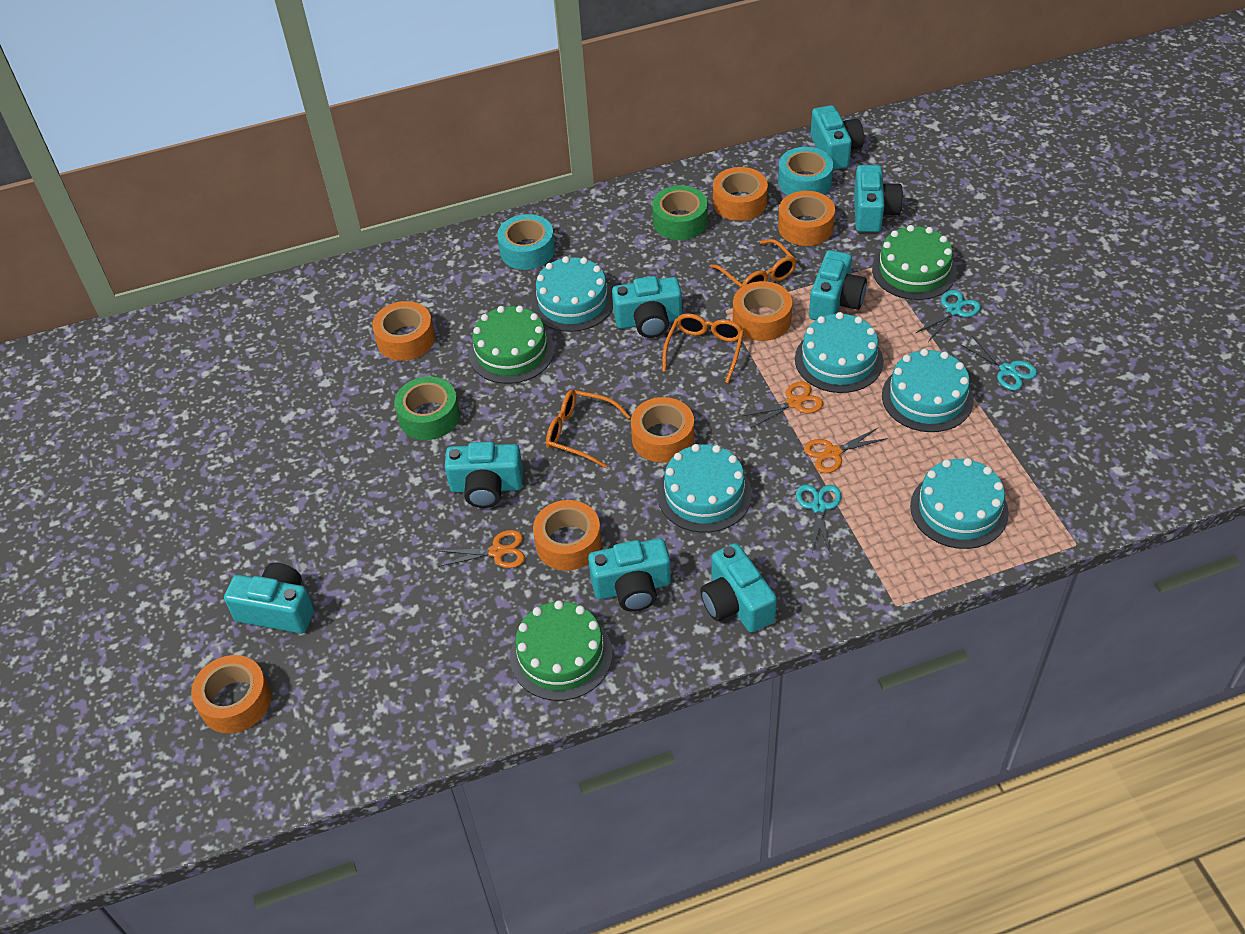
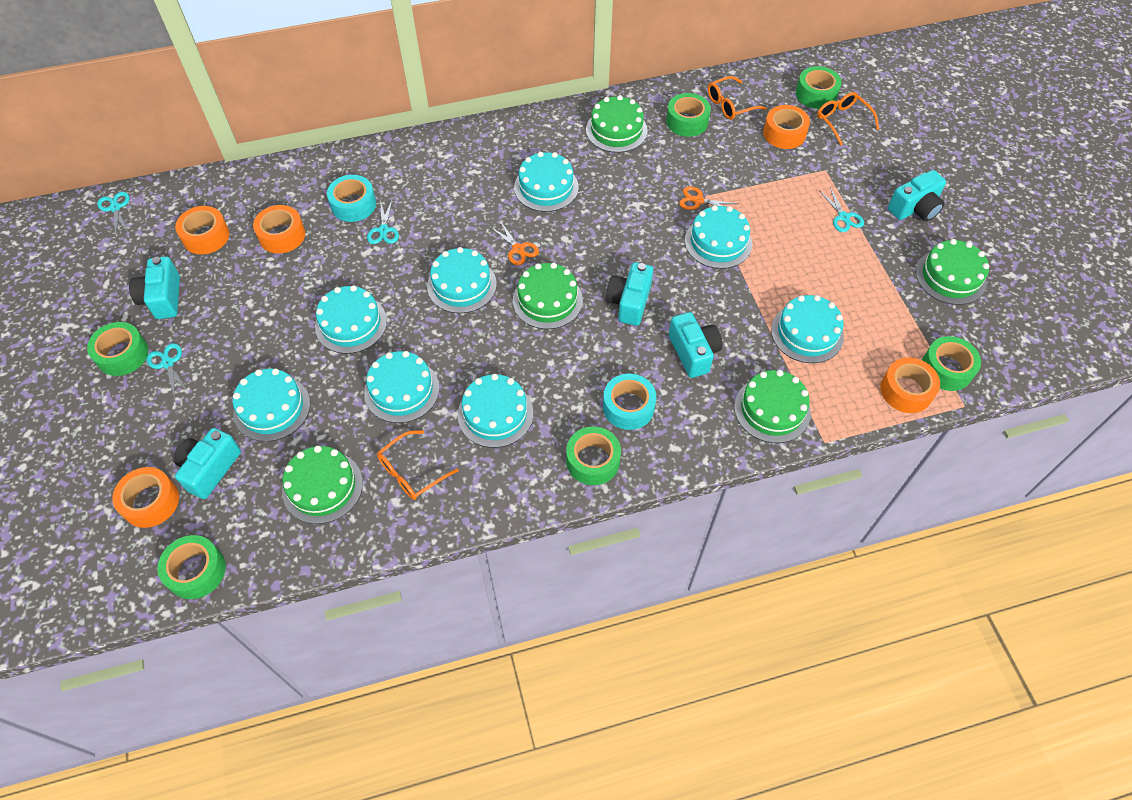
green cake: 3 -> 5
green tape: 2 -> 6
orange scissors: 3 -> 2
orange tape: 7 -> 5
turquoise cake: 5 -> 8
turquoise camera: 8 -> 5
turquoise scissors: 3 -> 4

